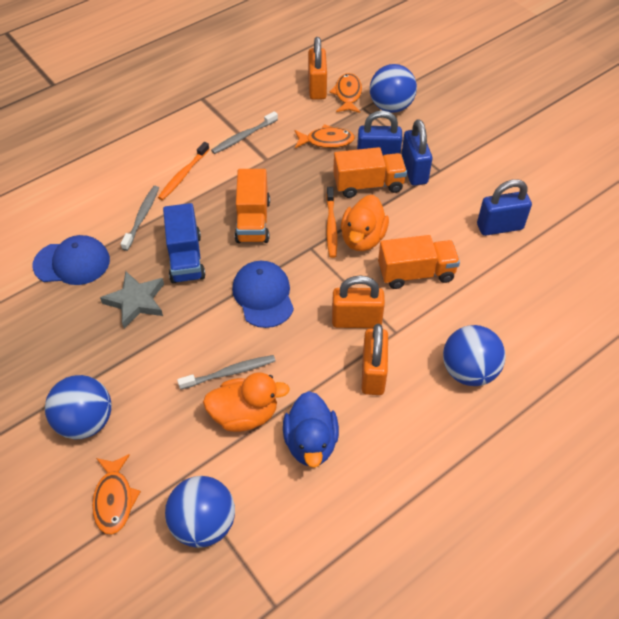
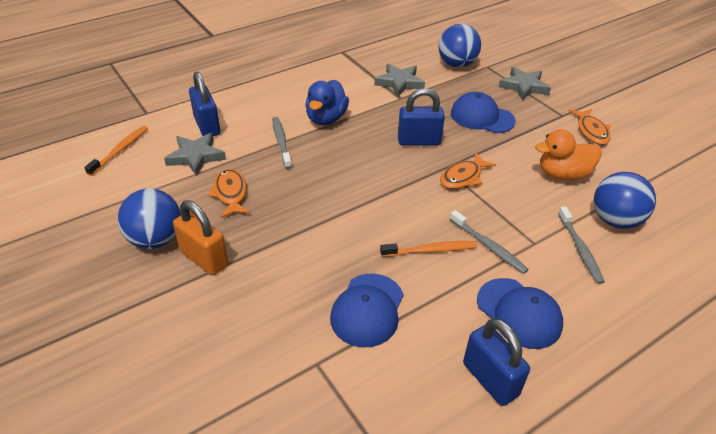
blue ball: 4 -> 3
blue cap: 2 -> 3
blue truck: 1 -> 0
grey star: 1 -> 3
orange duck: 2 -> 1
orange padlock: 3 -> 1
orange truck: 3 -> 0

